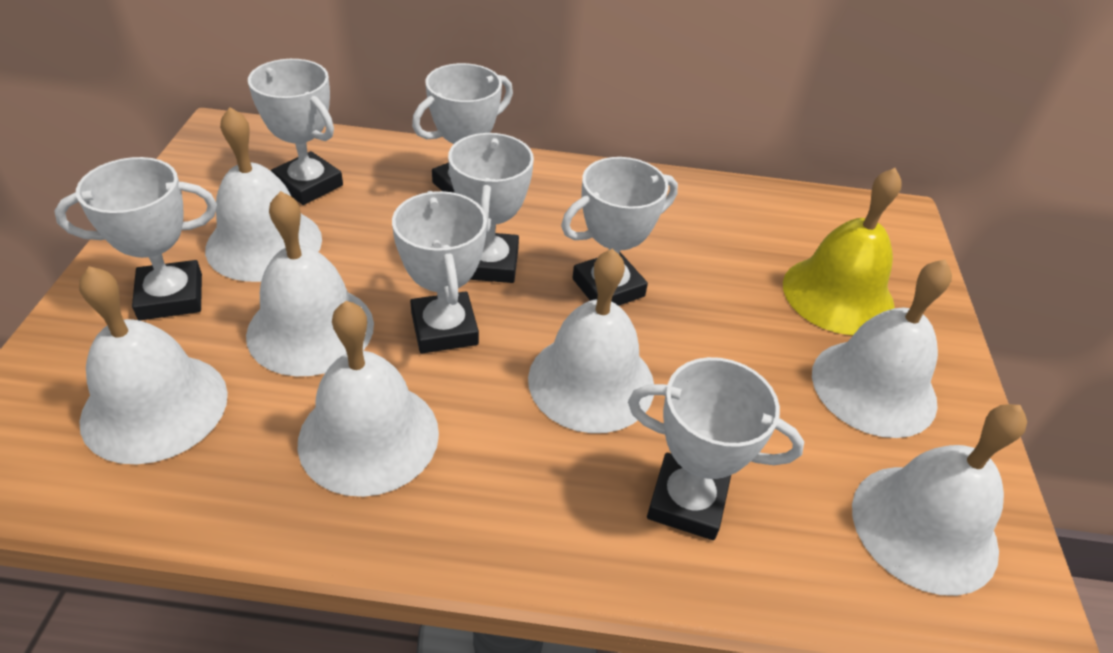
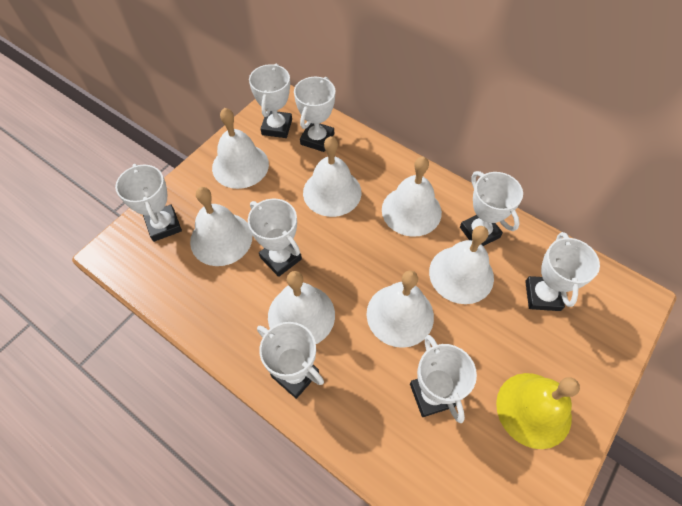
white trophy: 7 -> 8

